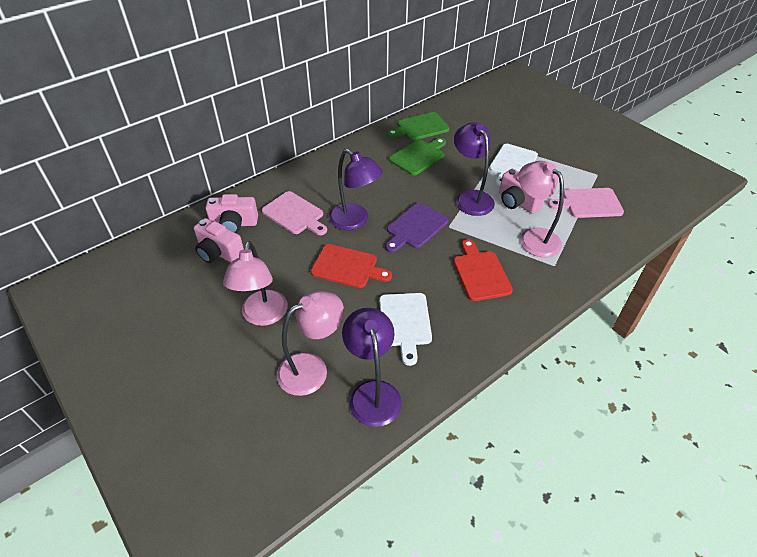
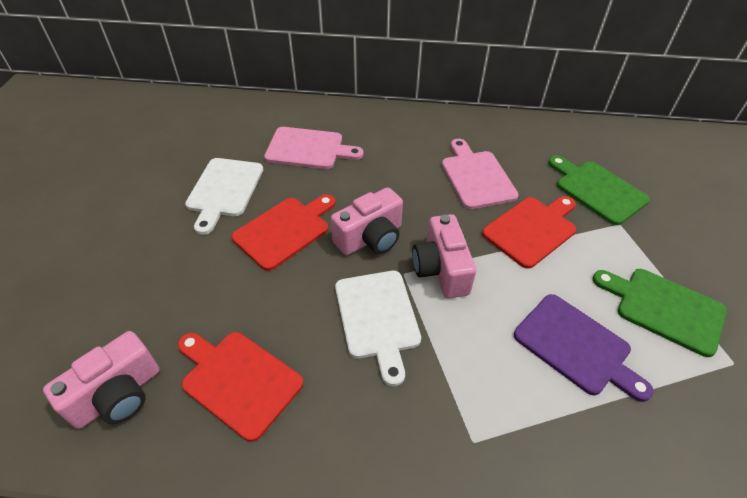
pink lamp: 3 -> 0
purple lamp: 3 -> 0
red cutting board: 2 -> 3

